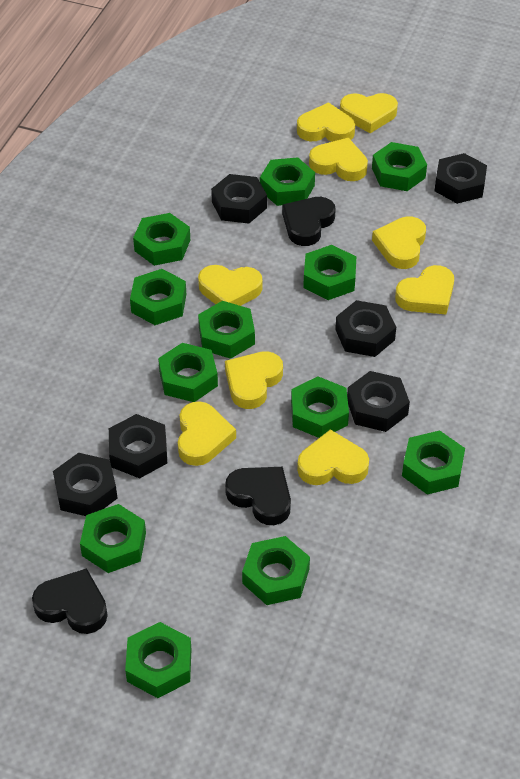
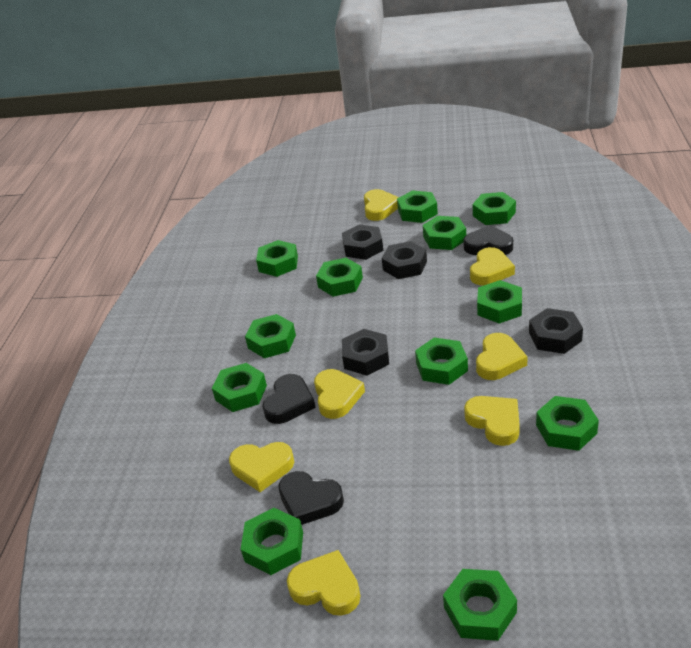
black nut: 6 -> 4
yellow heart: 9 -> 7

